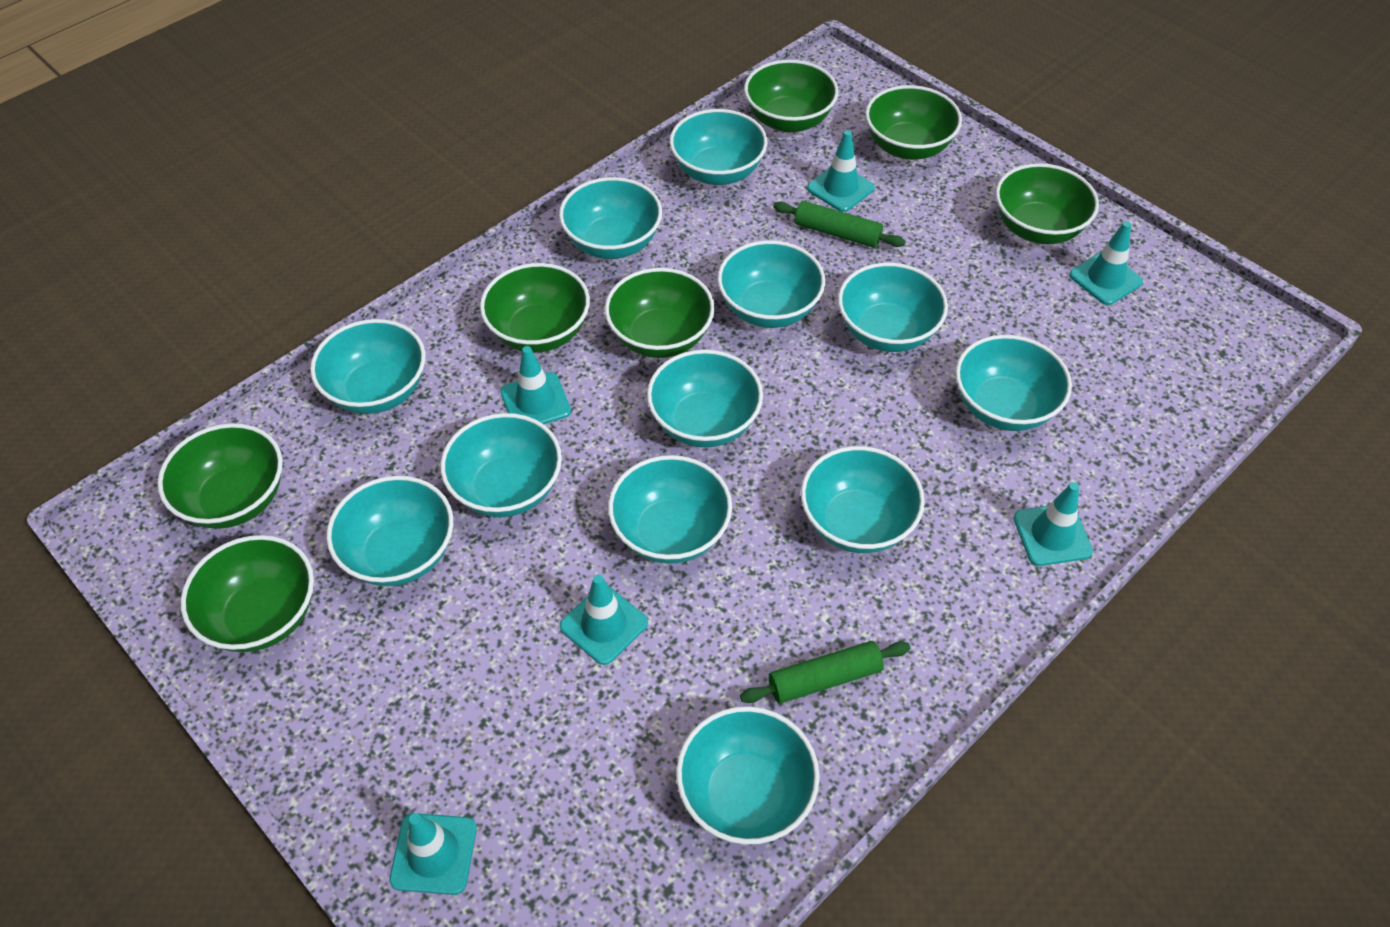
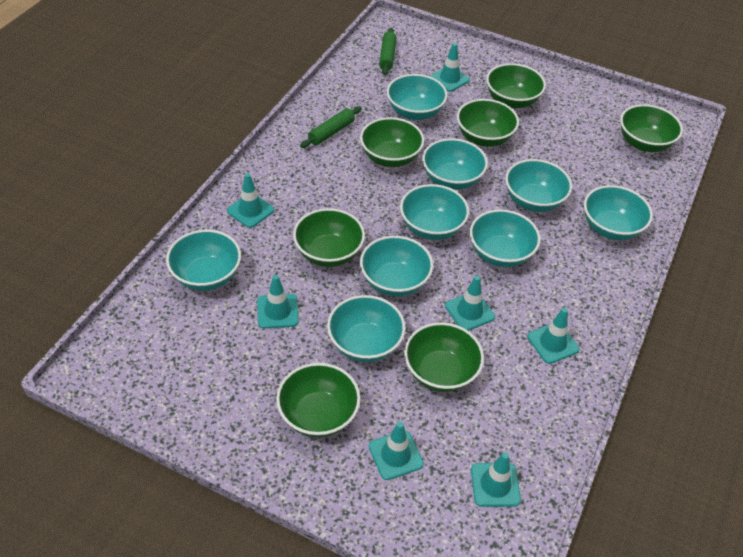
turquoise bowl: 12 -> 9
turquoise traffic cone: 6 -> 7

